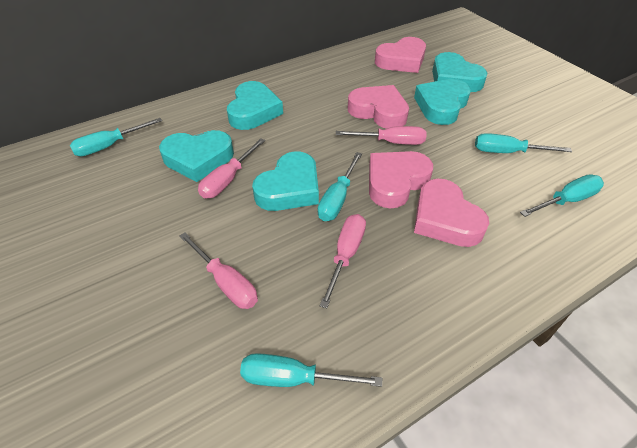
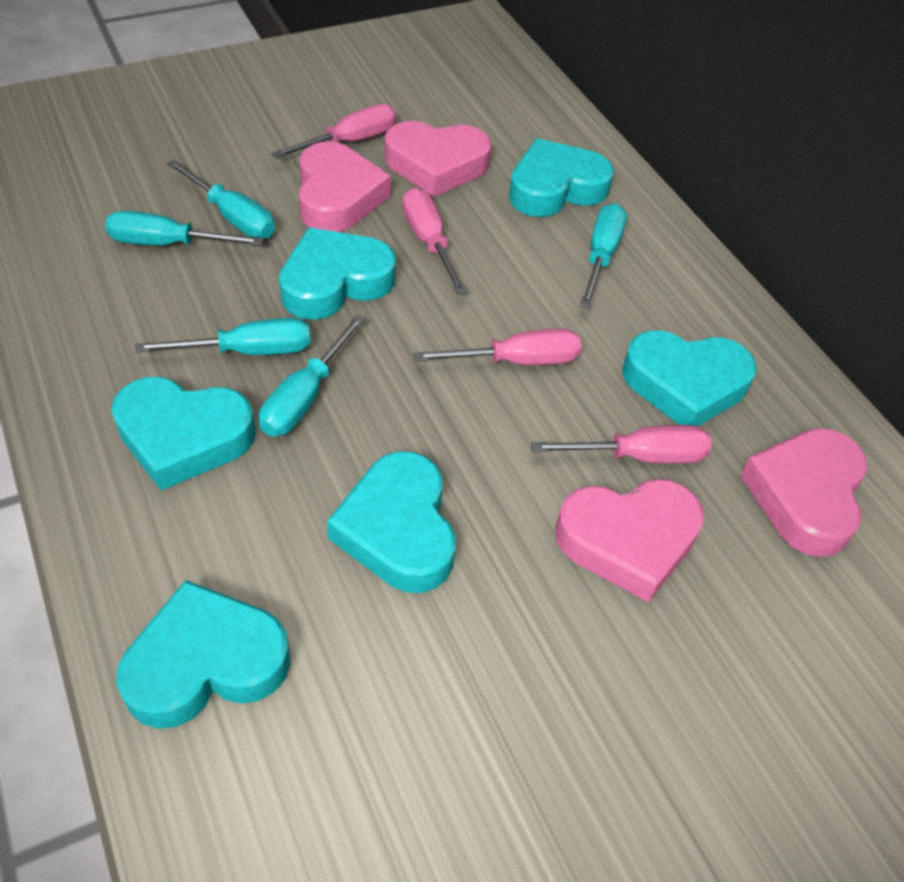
turquoise heart: 5 -> 6

